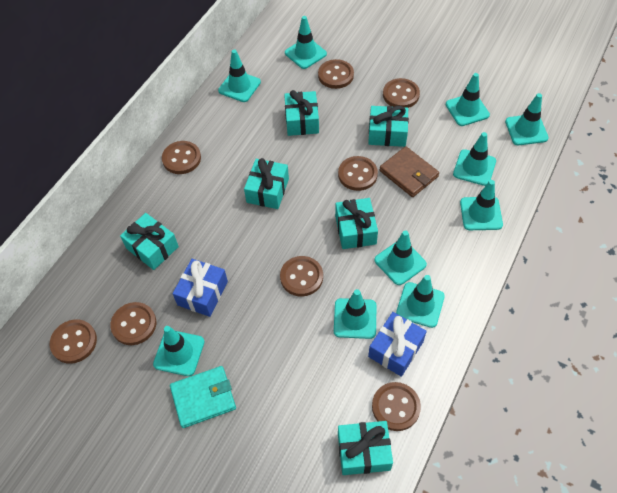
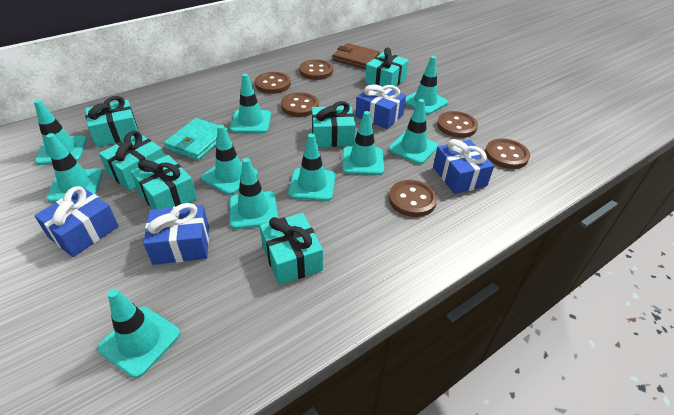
blue gift: 2 -> 4
brown button: 8 -> 6

